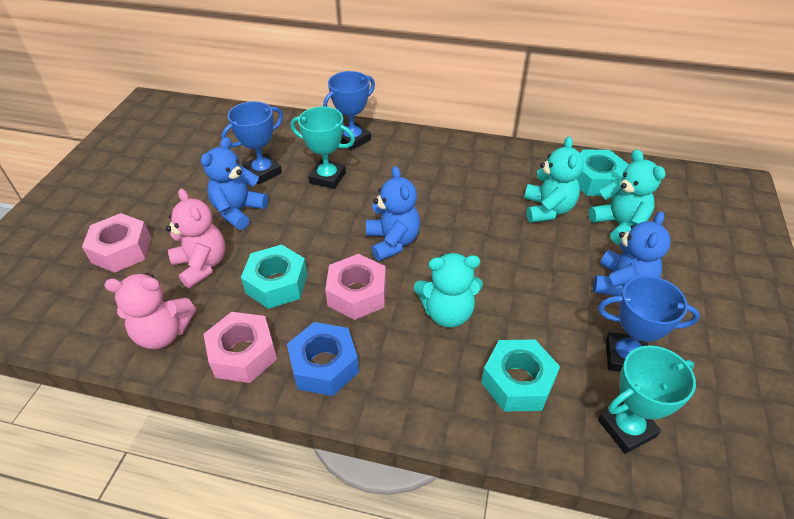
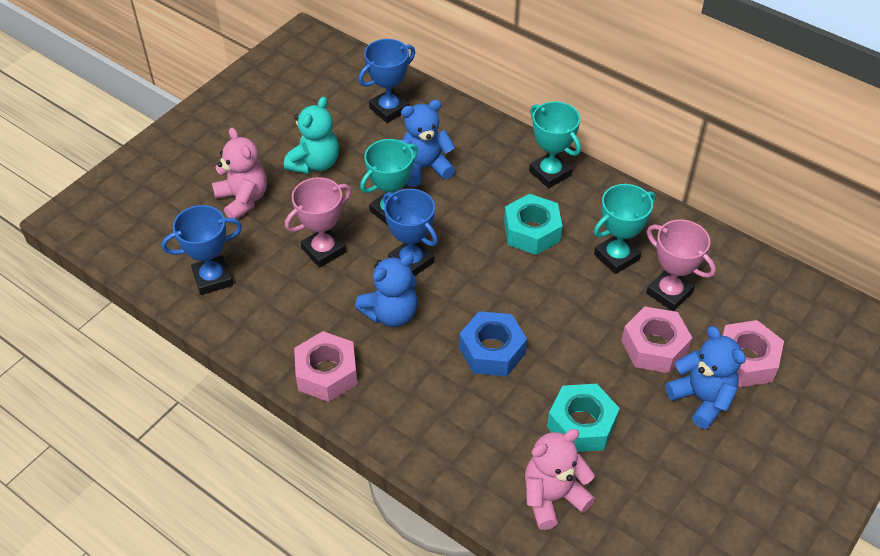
pink trophy: 0 -> 2
turquoise nut: 3 -> 2
turquoise teddy bear: 3 -> 1
turquoise trophy: 2 -> 3

